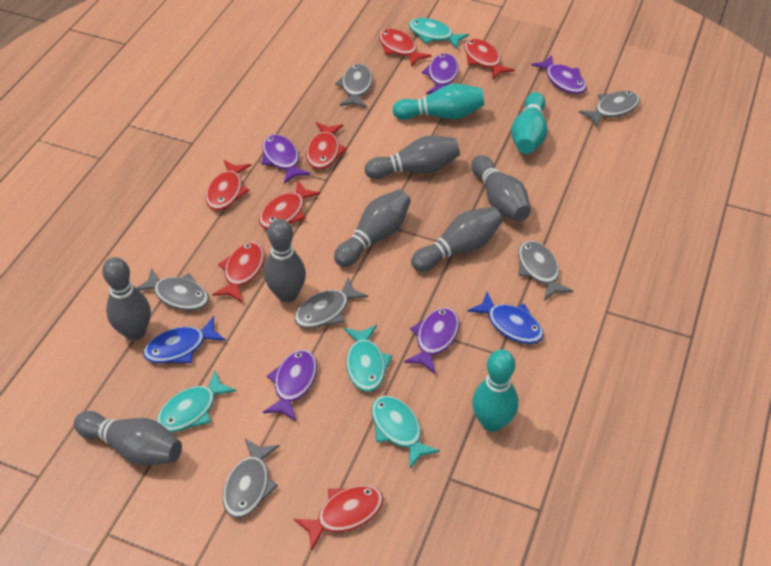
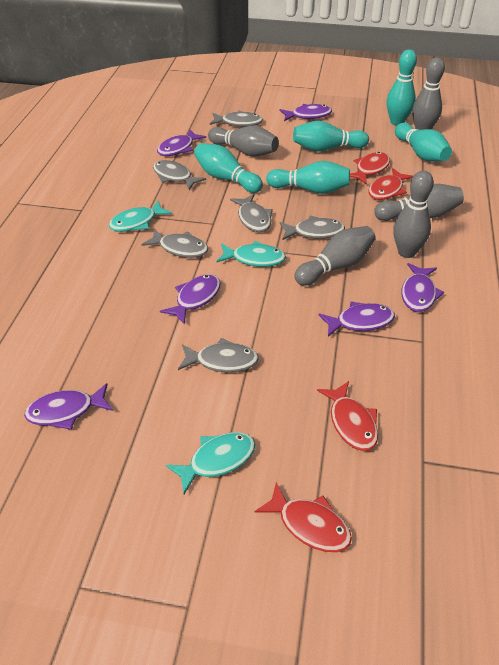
blue fish: 2 -> 0
grey bowling pin: 7 -> 5
purple fish: 5 -> 6
red fish: 7 -> 4
turquoise bowling pin: 3 -> 5
turquoise fish: 4 -> 3

